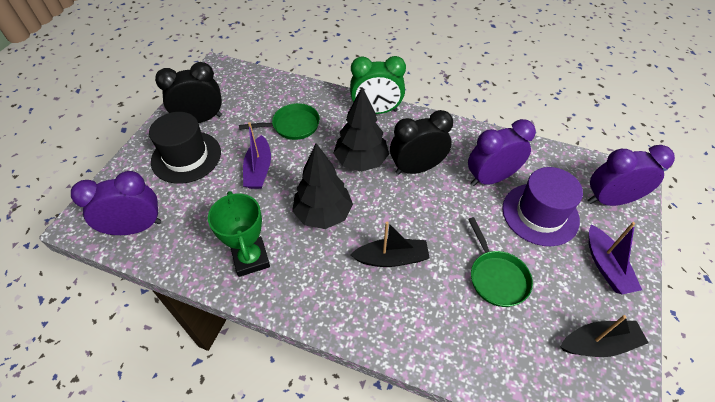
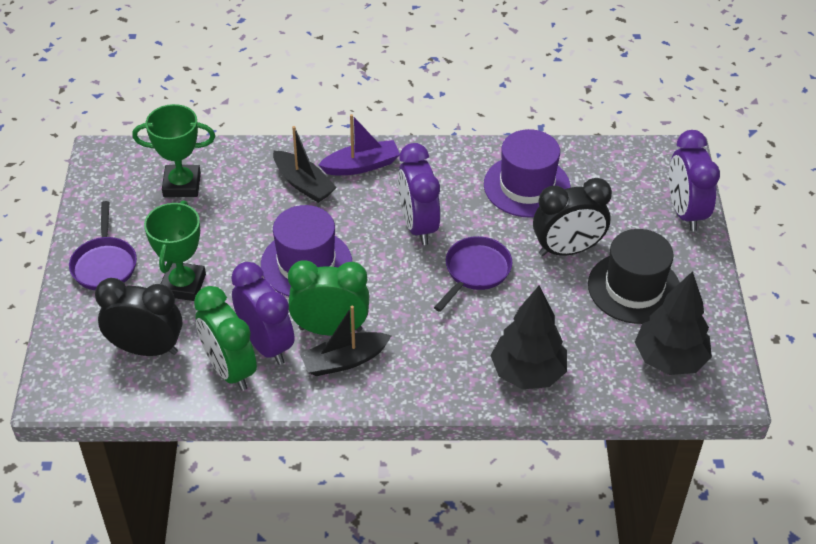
green clock: 1 -> 2
green pan: 2 -> 0
green trophy: 1 -> 2
purple boat: 2 -> 1
purple hat: 1 -> 2
purple pan: 0 -> 2

